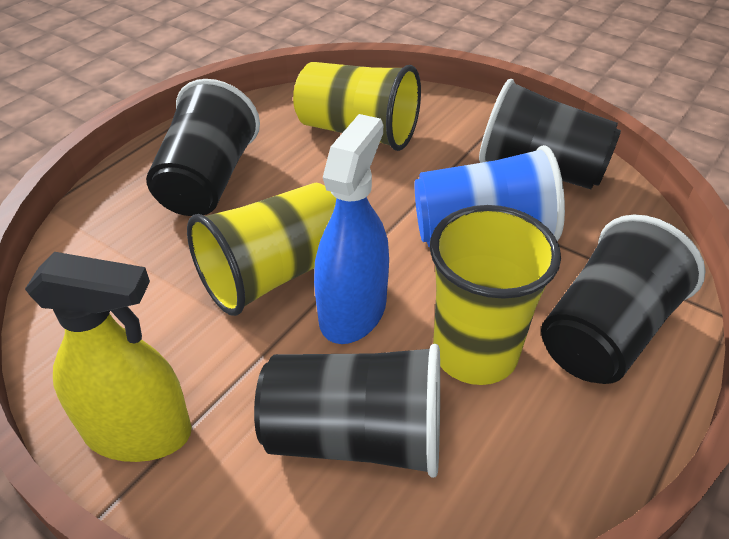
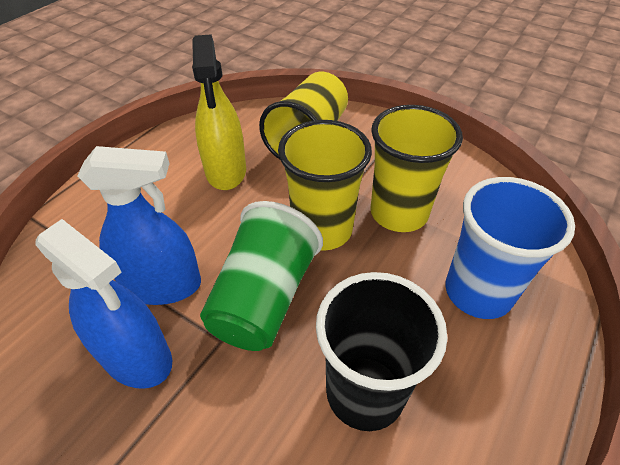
black cup: 4 -> 1
blue spray bottle: 1 -> 2
green cup: 0 -> 1

